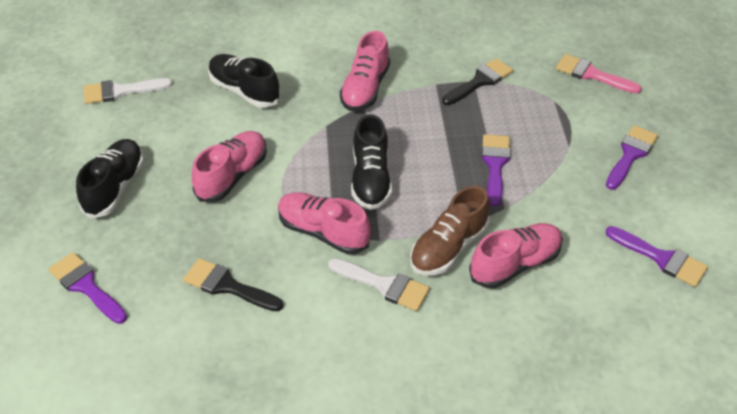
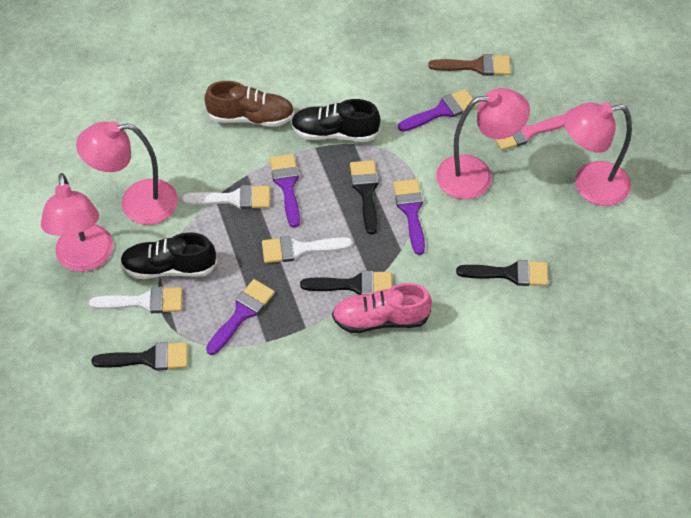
black brush: 2 -> 4
black shoe: 3 -> 2
brown brush: 0 -> 1
pink lamp: 0 -> 4
pink shoe: 4 -> 1
white brush: 2 -> 3

